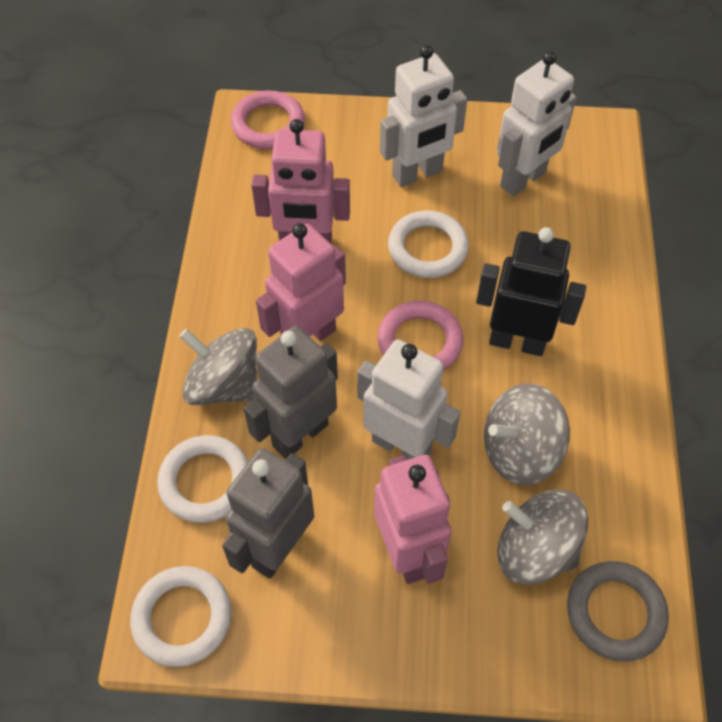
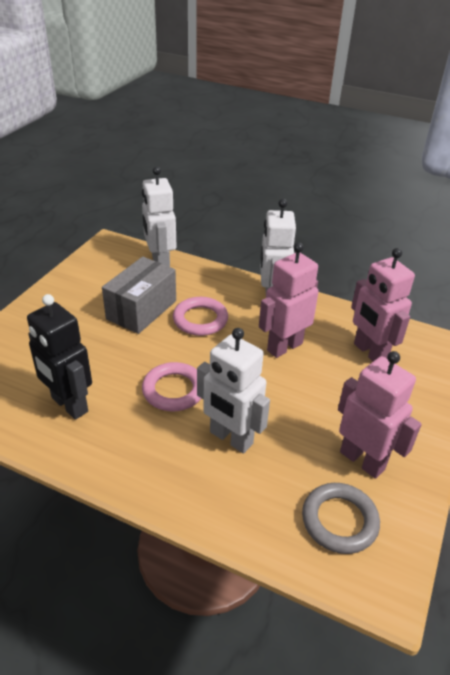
grey box: 0 -> 1
grey robot: 2 -> 0
grey spinning top: 3 -> 0
white ring: 3 -> 0

